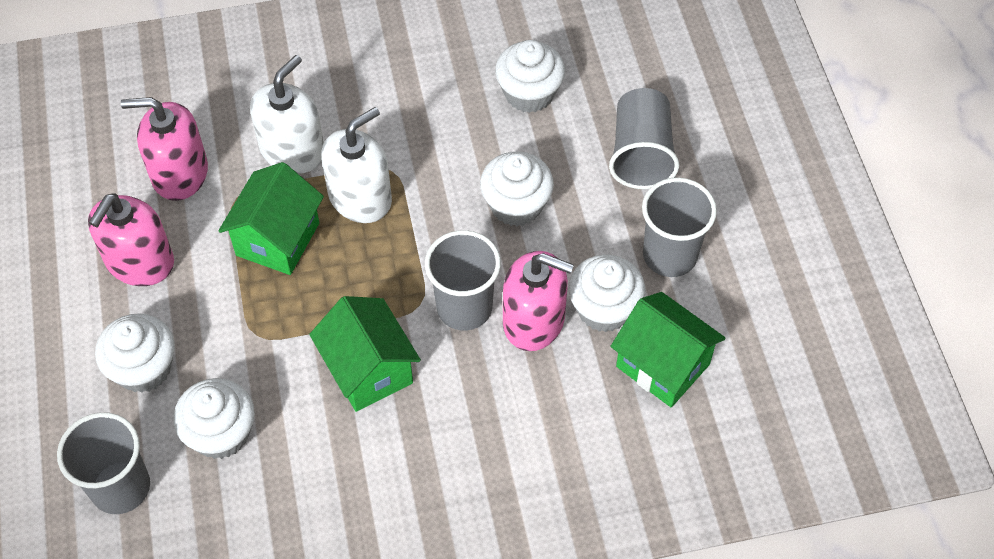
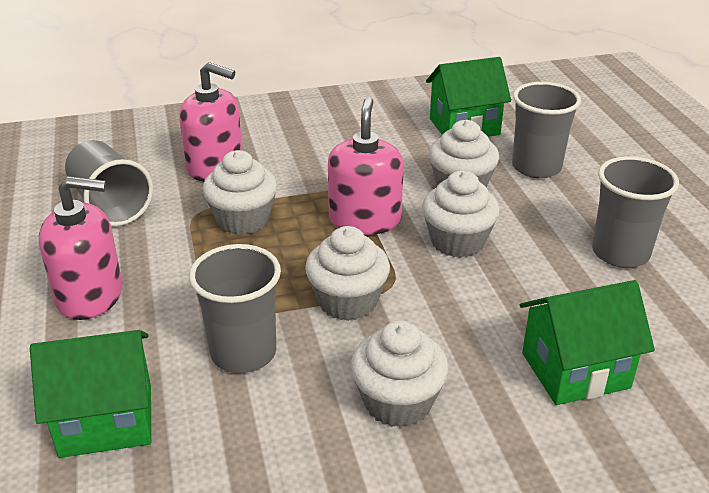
white soap dispenser: 2 -> 0

